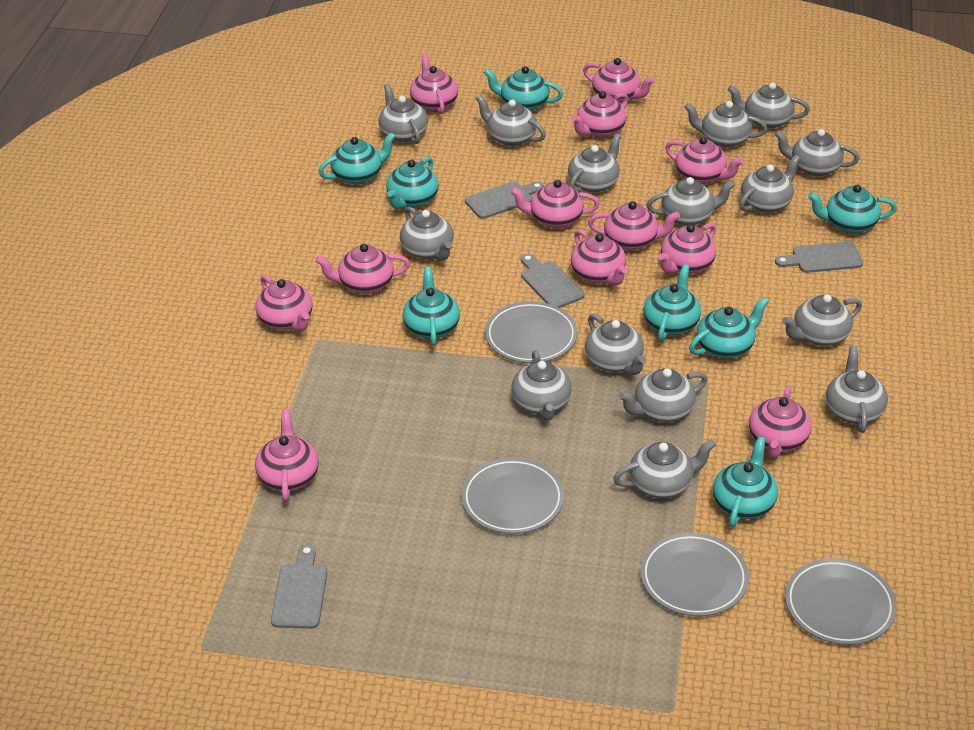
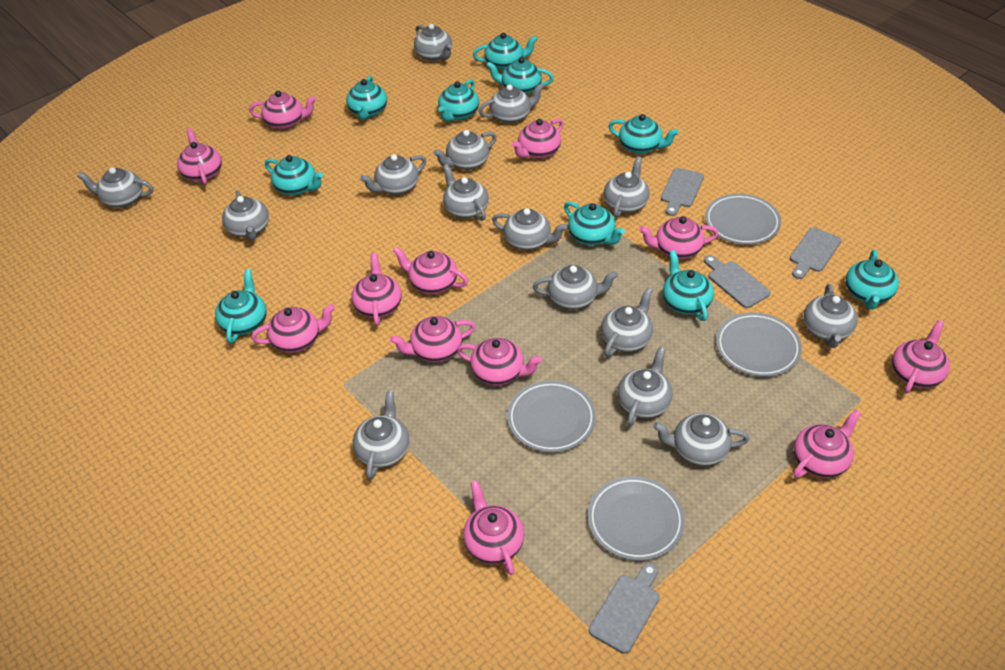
turquoise teapot: 8 -> 10

